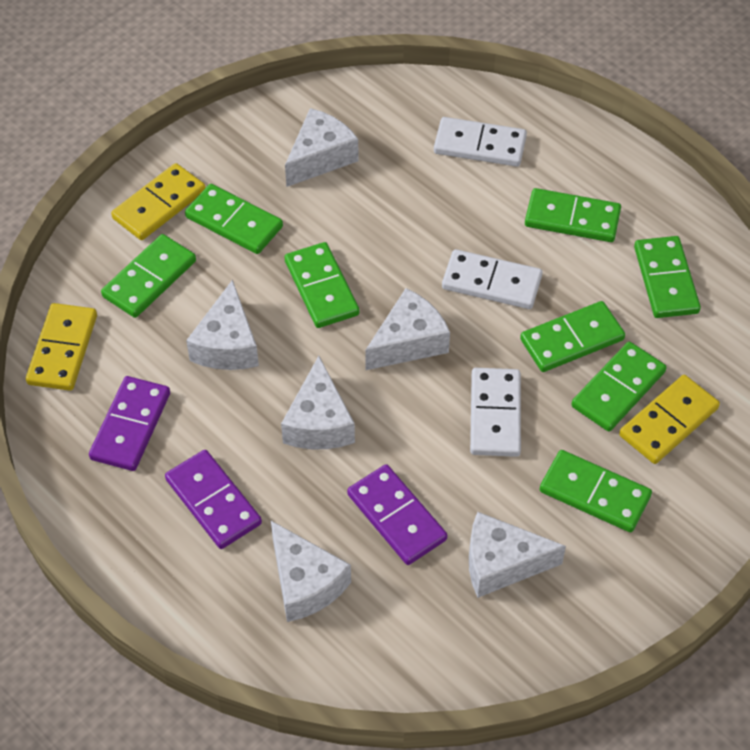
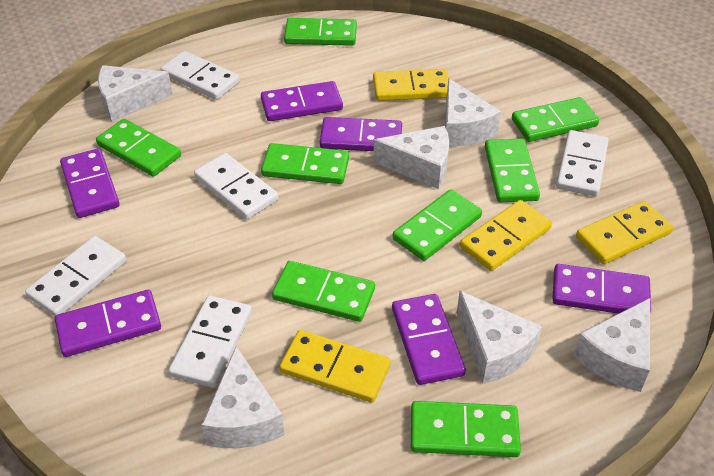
purple domino: 3 -> 6
white domino: 3 -> 5
yellow domino: 3 -> 4

